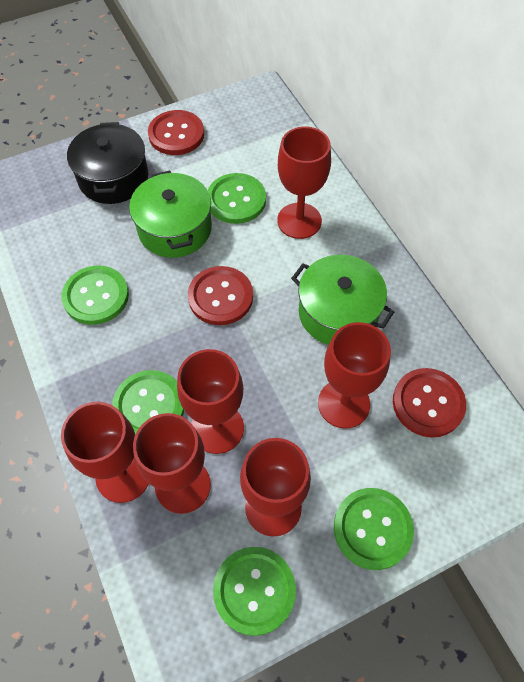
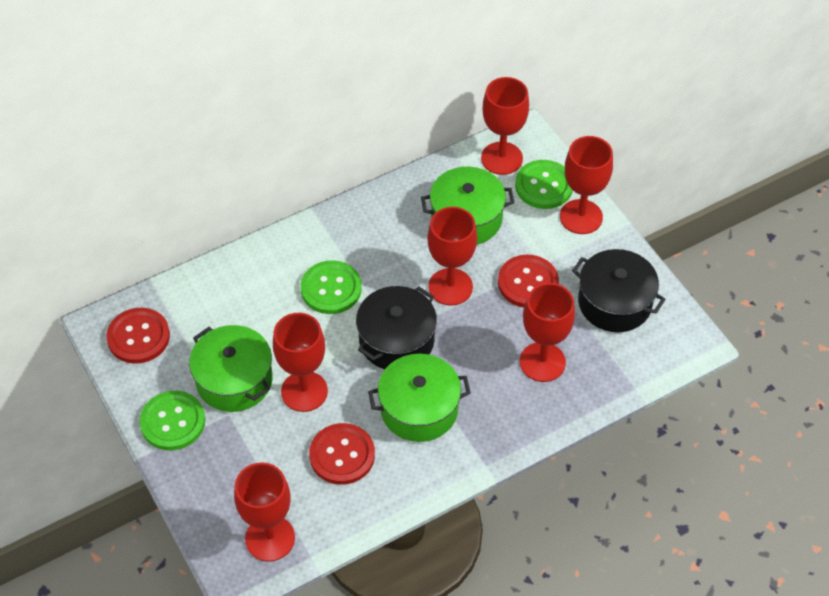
black pot: 1 -> 2
green button: 5 -> 3
green pot: 2 -> 3

